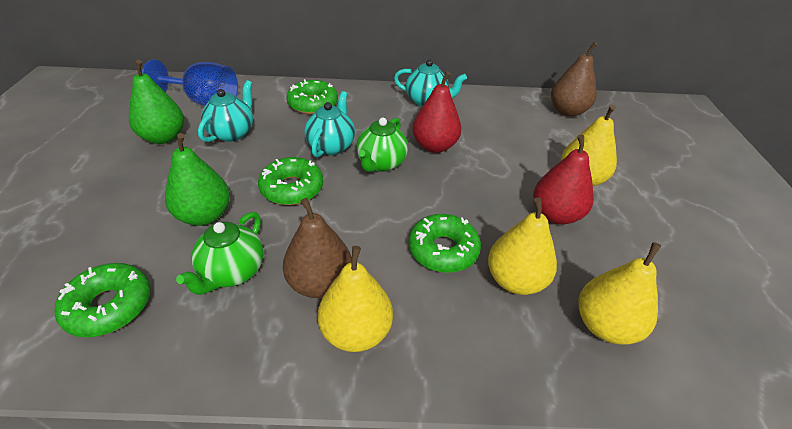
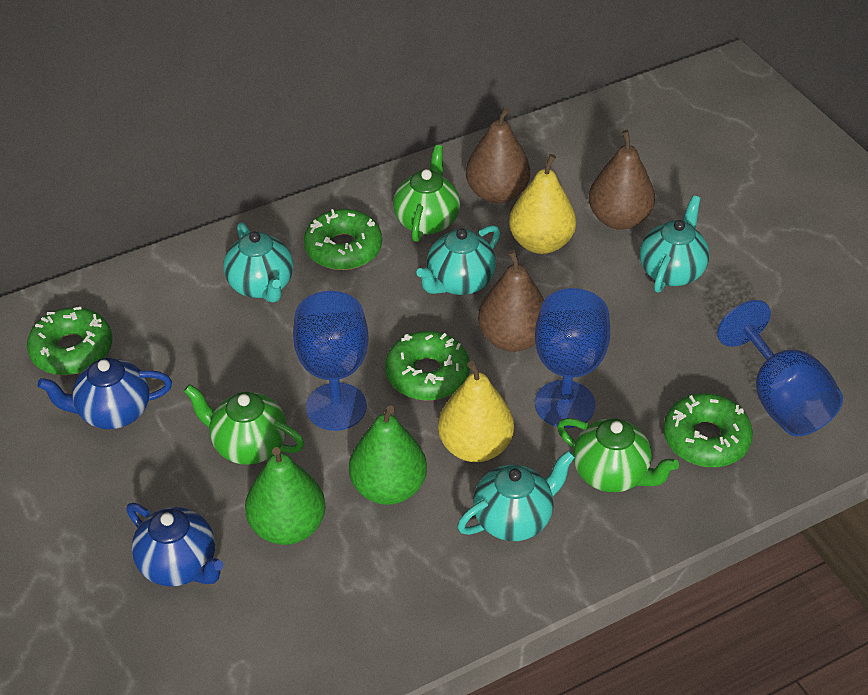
blue goblet: 1 -> 3
blue teapot: 0 -> 2
brown pear: 2 -> 3
green teapot: 2 -> 3
red pear: 2 -> 0
turquoise teapot: 3 -> 4
yellow pear: 4 -> 2

